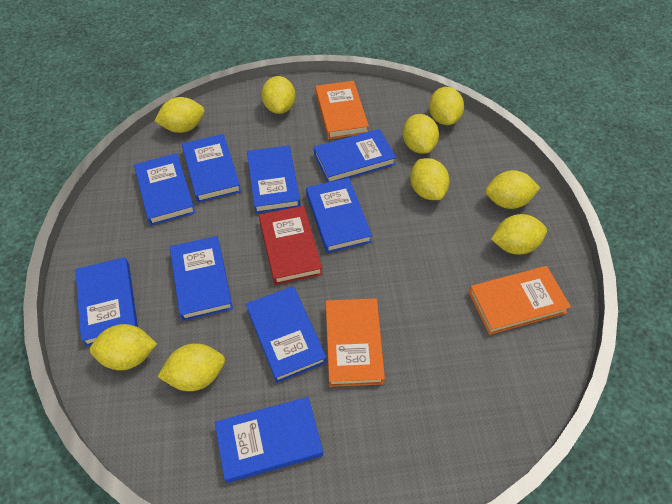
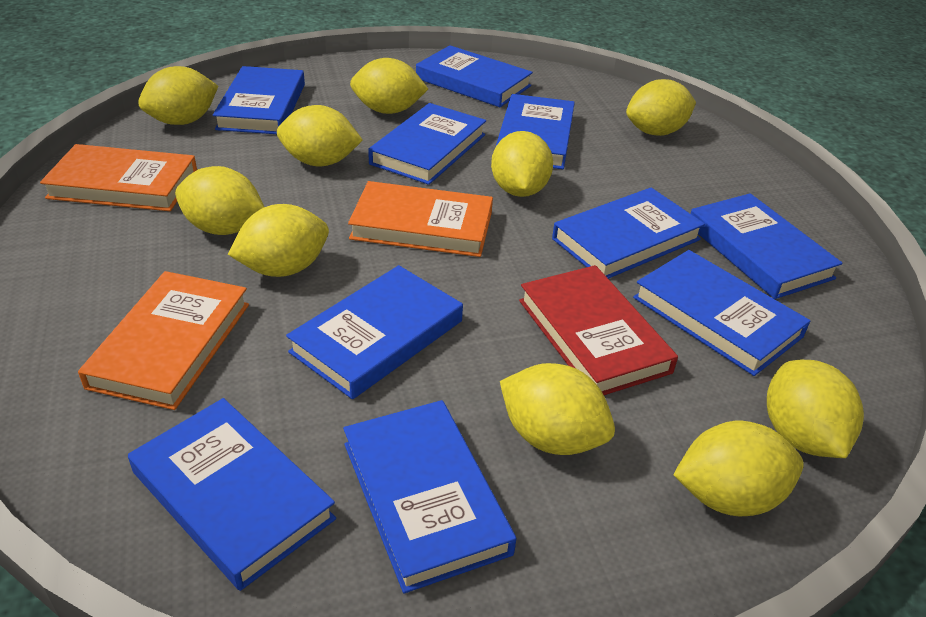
blue book: 9 -> 10
yellow lemon: 9 -> 10

